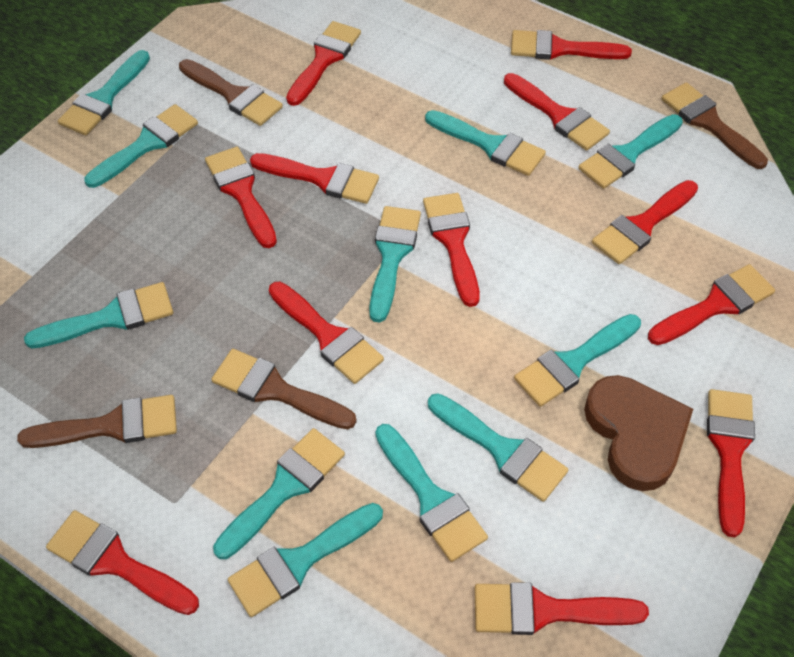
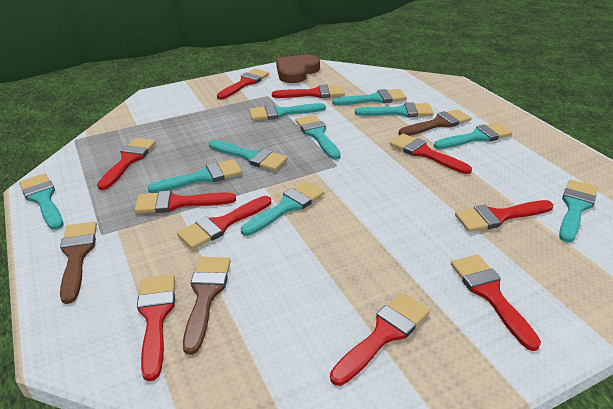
brown brush: 4 -> 3
red brush: 12 -> 10
turquoise brush: 11 -> 10

